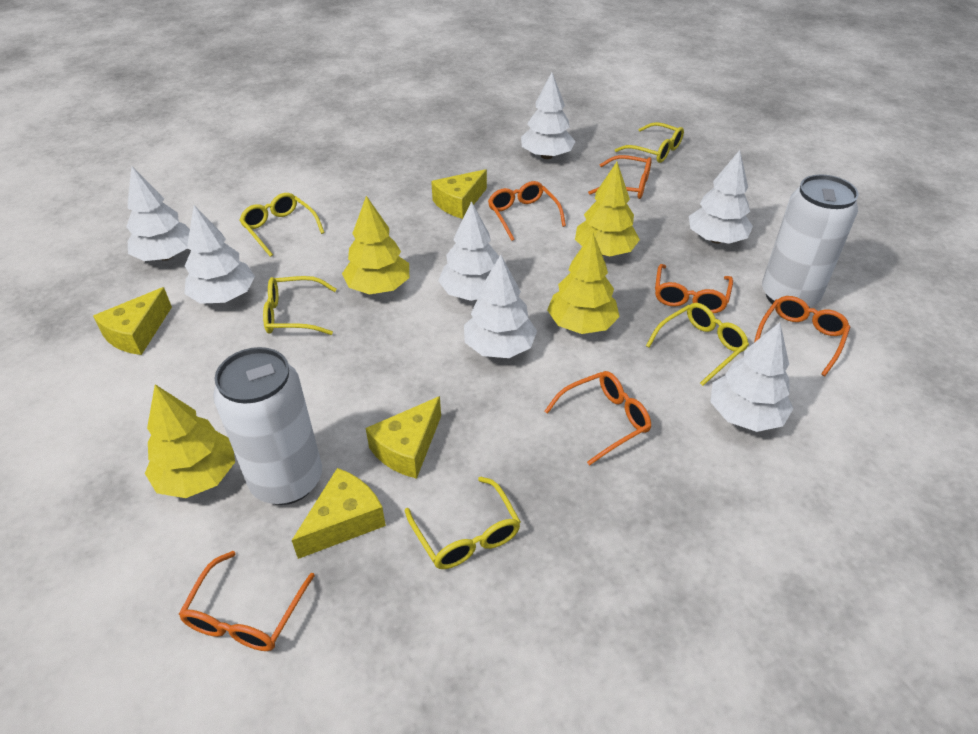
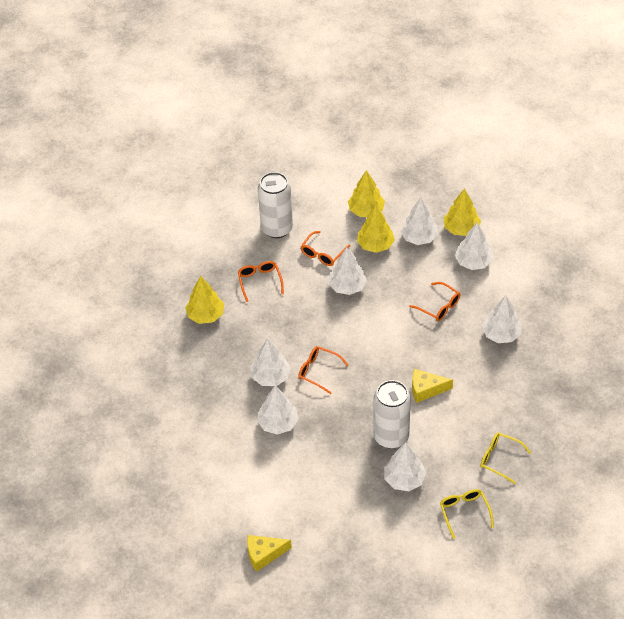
orange glasses: 6 -> 4
yellow cheese: 4 -> 2
yellow glasses: 5 -> 2

